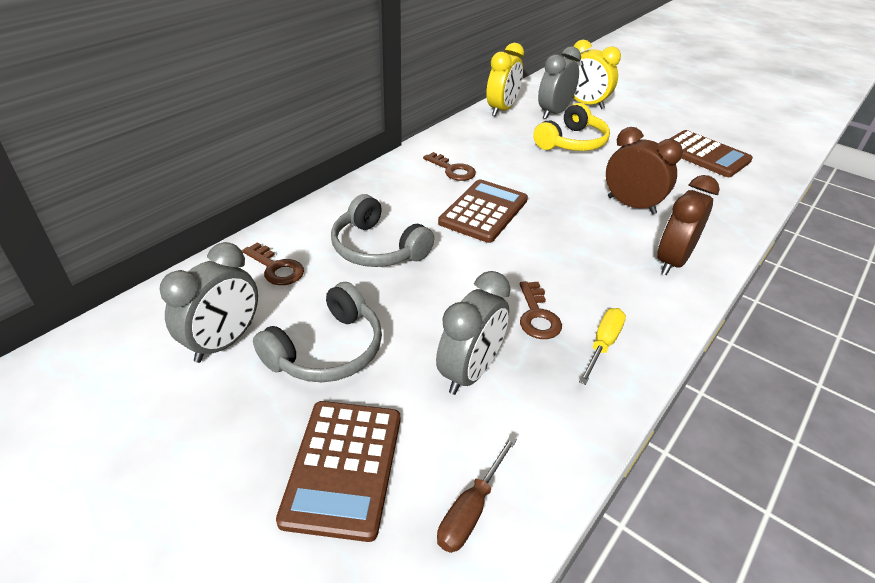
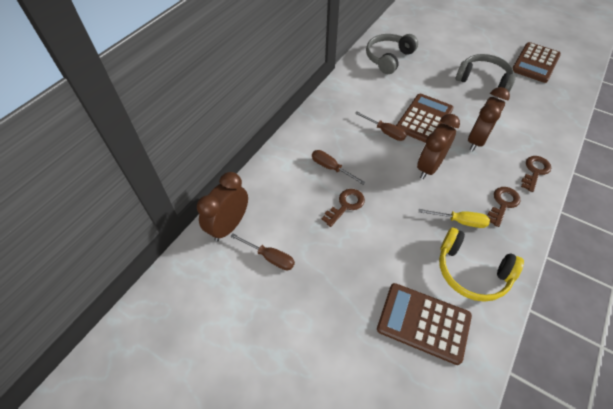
brown clock: 2 -> 3
brown screwdriver: 1 -> 3
grey clock: 3 -> 0
yellow clock: 2 -> 0

